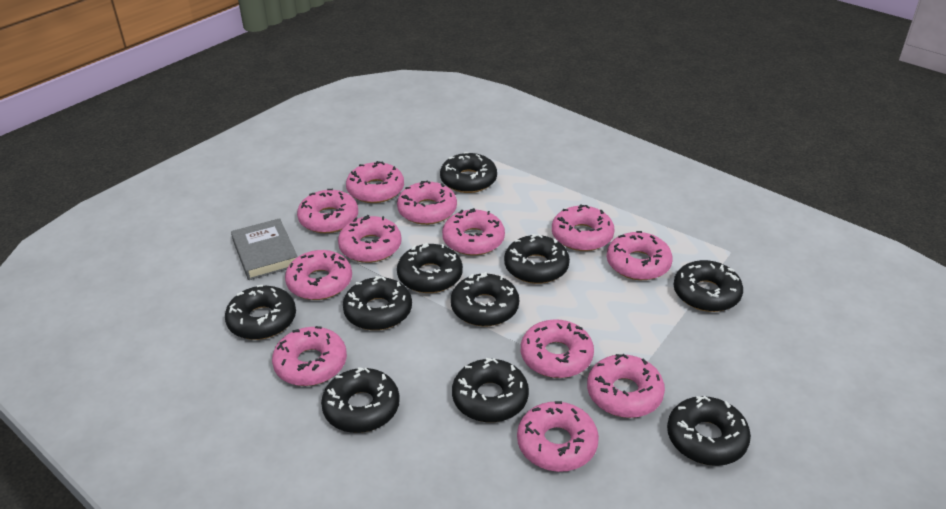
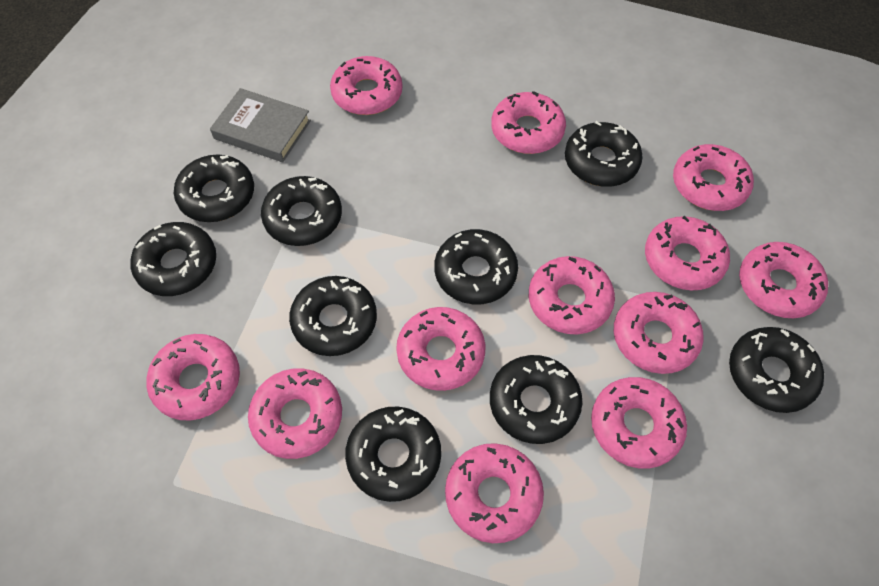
black donut: 10 -> 9

